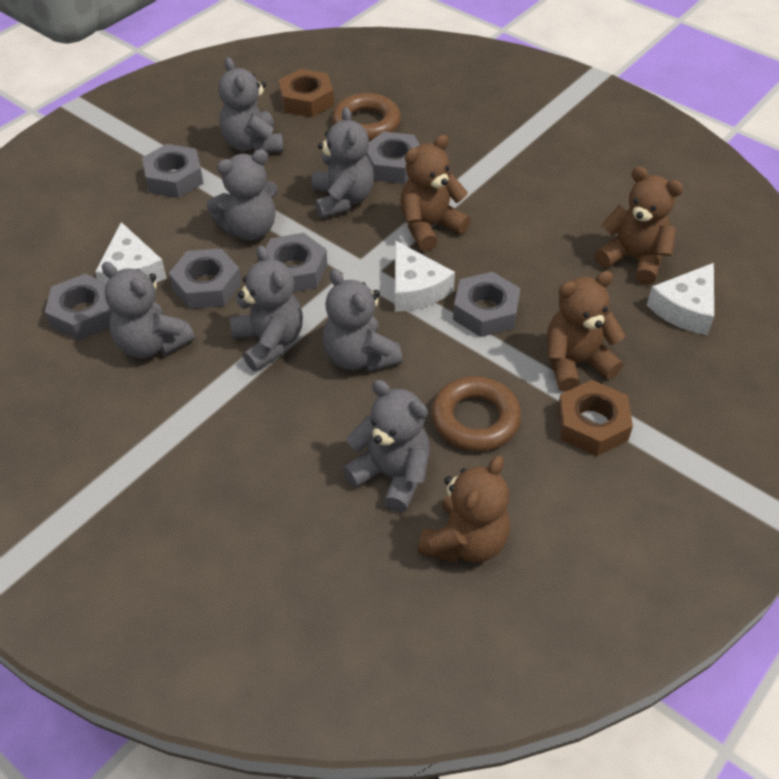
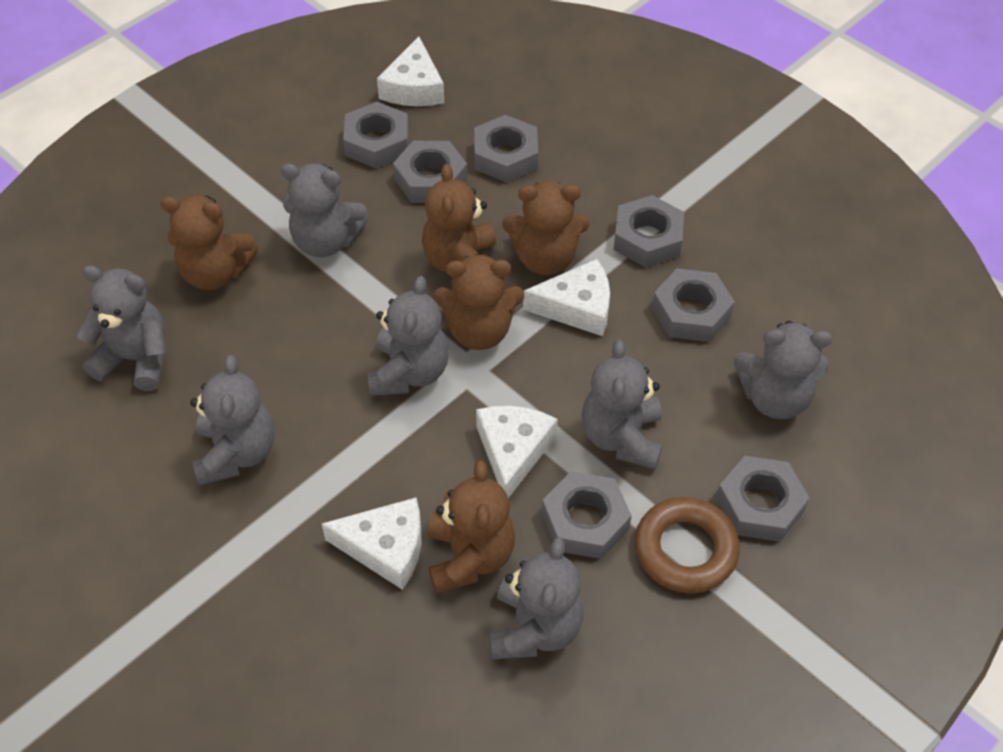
brown nut: 2 -> 0
brown ring: 2 -> 1
brown teddy bear: 4 -> 5
grey nut: 6 -> 7
white cheese: 3 -> 4

